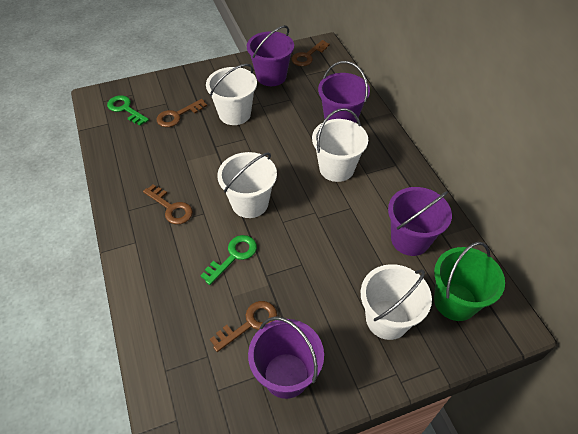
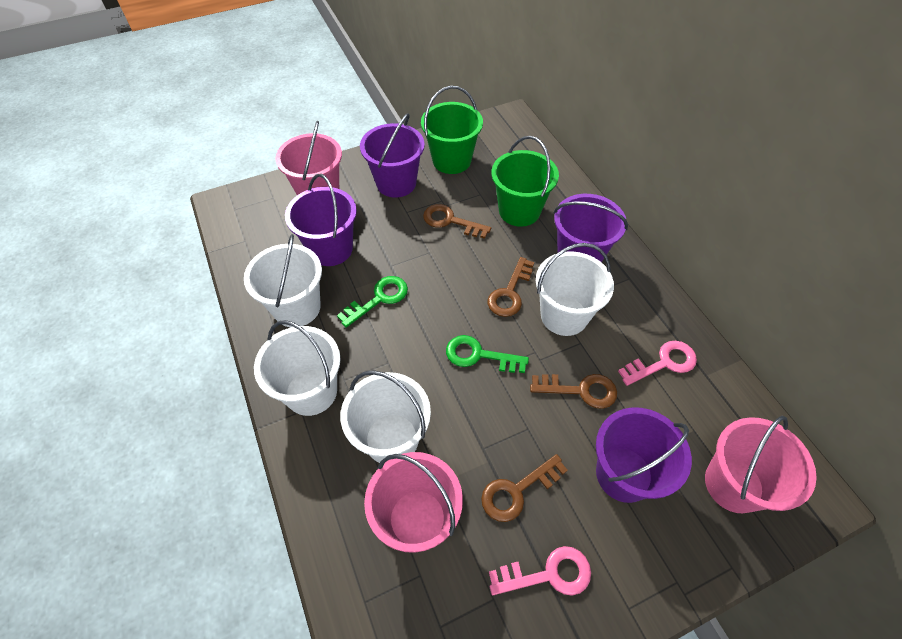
green bucket: 1 -> 2
pink bucket: 0 -> 3
pink key: 0 -> 2

